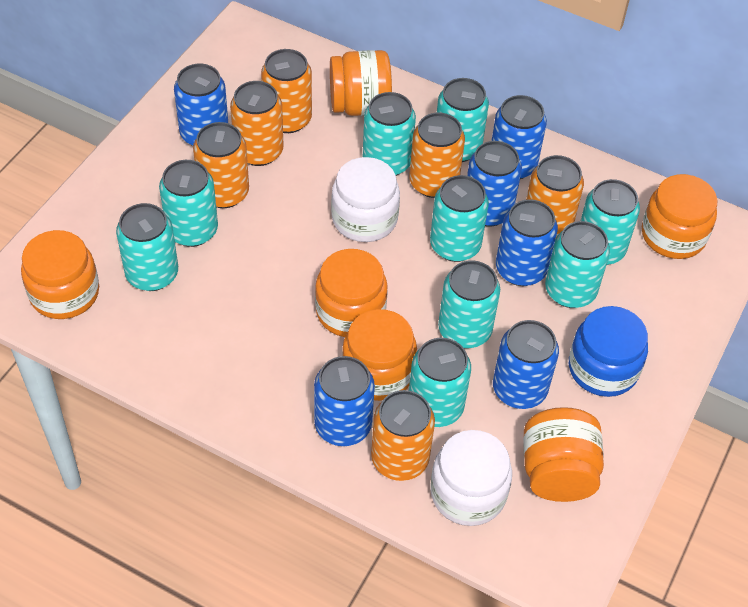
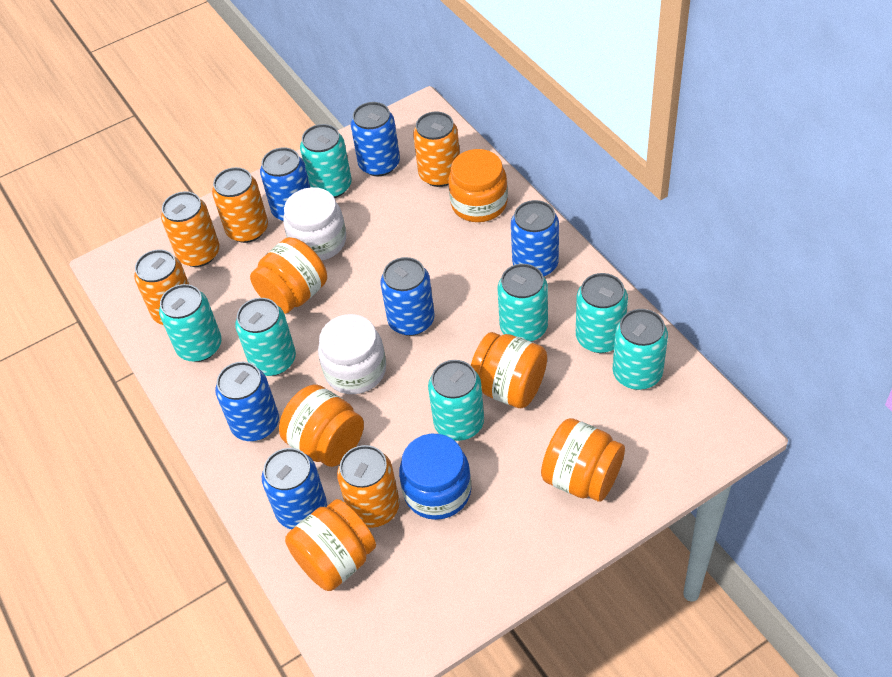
orange can: 6 -> 5
turquoise can: 9 -> 7

